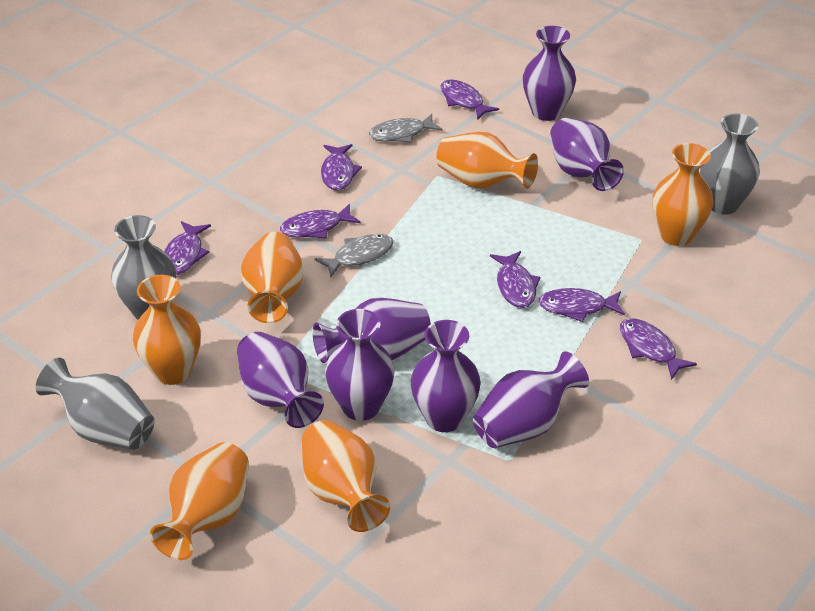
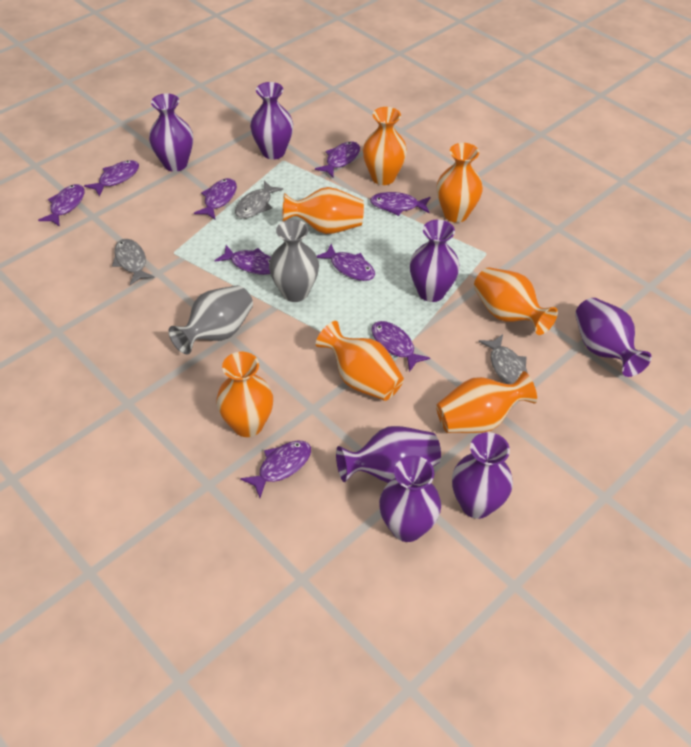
grey fish: 2 -> 3
grey vase: 3 -> 2
orange vase: 6 -> 7
purple fish: 7 -> 9

